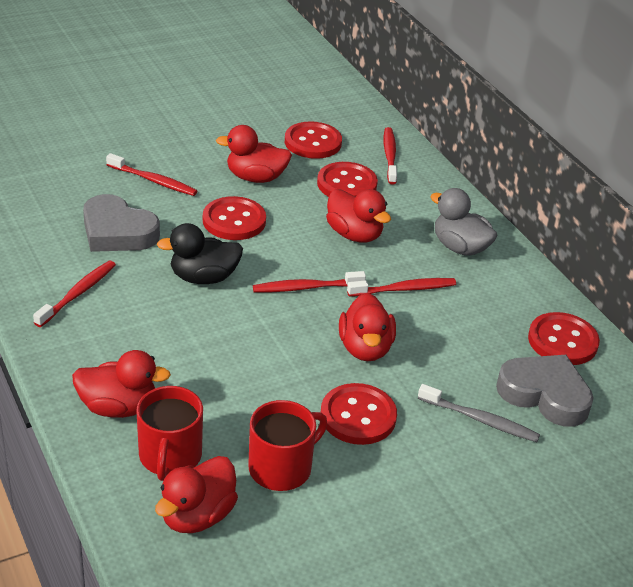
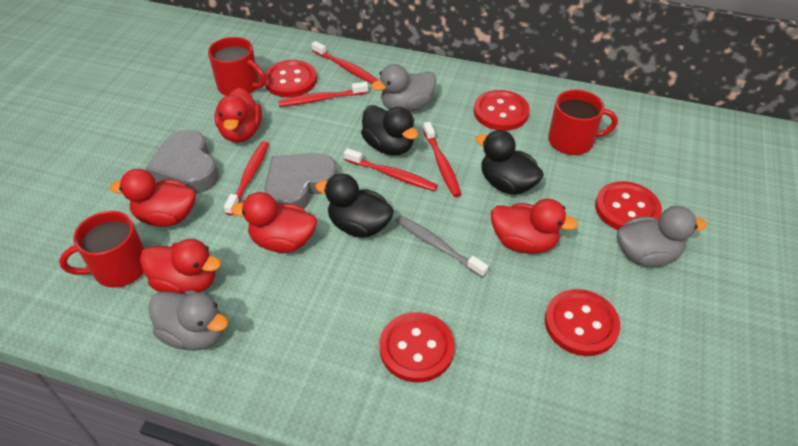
black duck: 1 -> 3
grey duck: 1 -> 3
red mug: 2 -> 3

